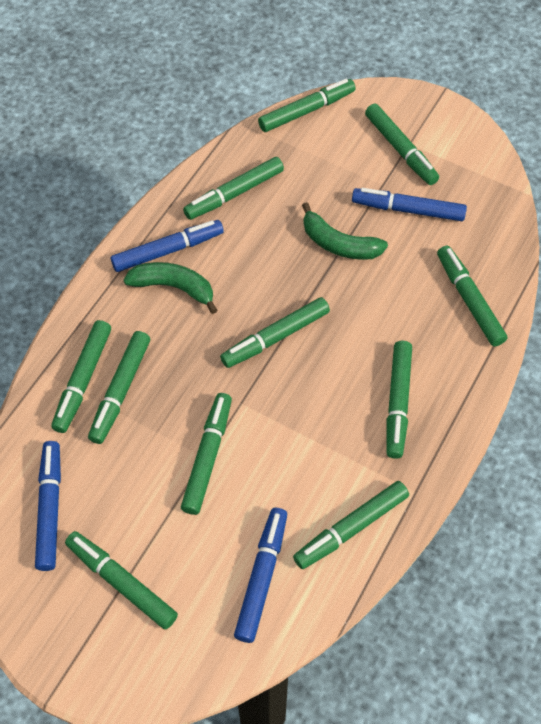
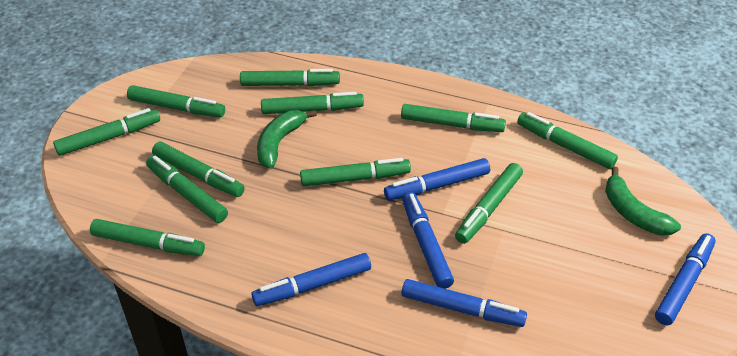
blue marker: 4 -> 5

